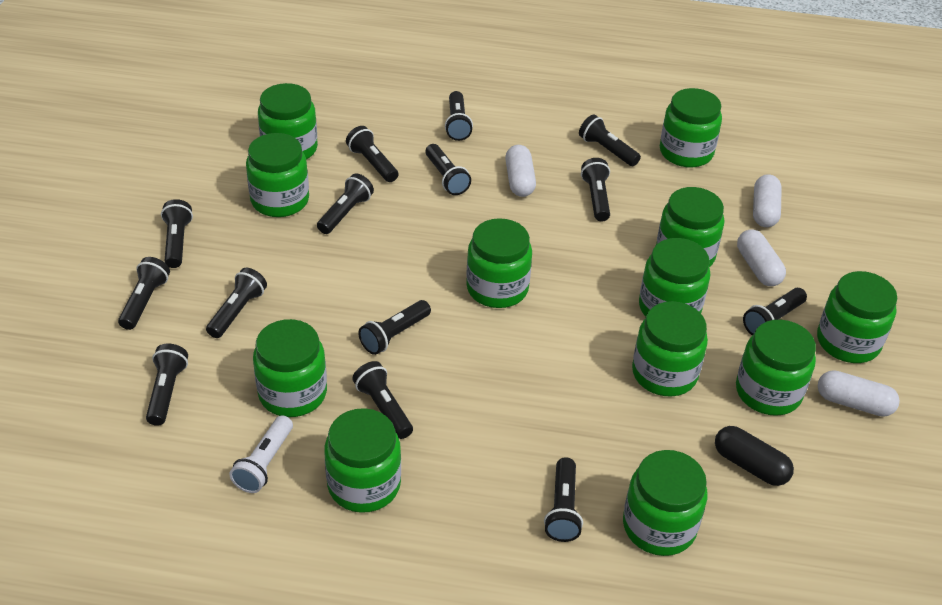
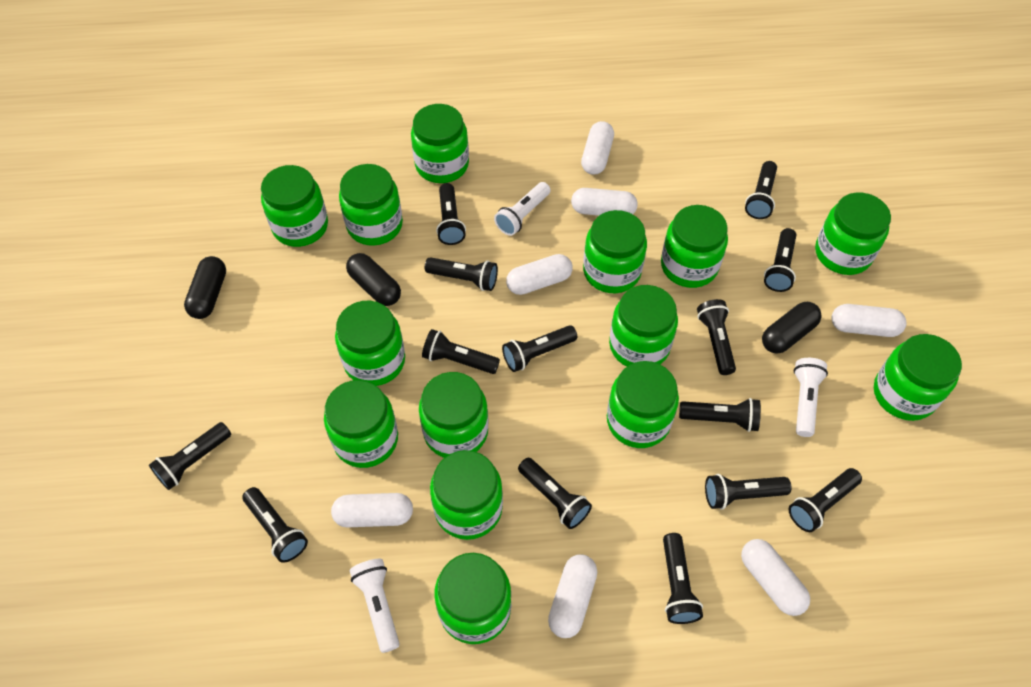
black capsule: 1 -> 3
green jar: 12 -> 14
white capsule: 4 -> 7
white flashlight: 1 -> 3

